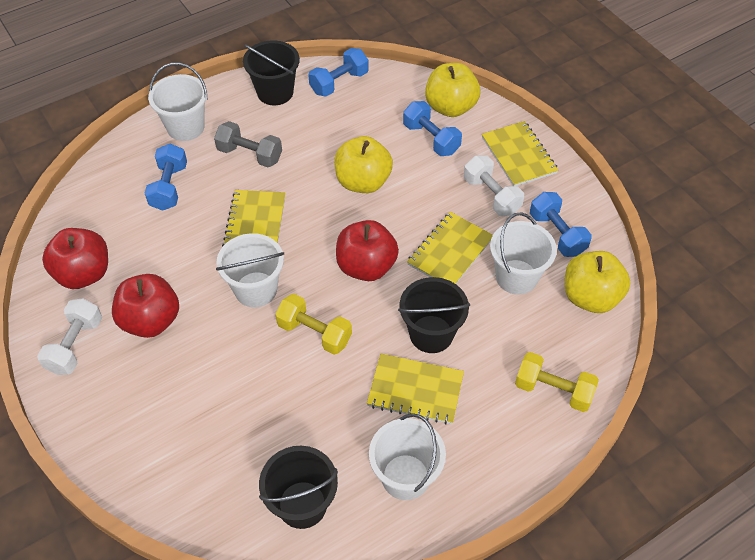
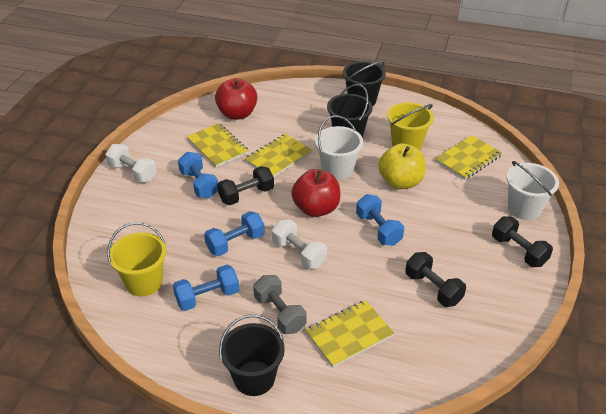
black dumbbell: 0 -> 3
red apple: 3 -> 2
white bucket: 4 -> 2
yellow apple: 3 -> 1
yellow bucket: 0 -> 2
yellow dumbbell: 2 -> 0

